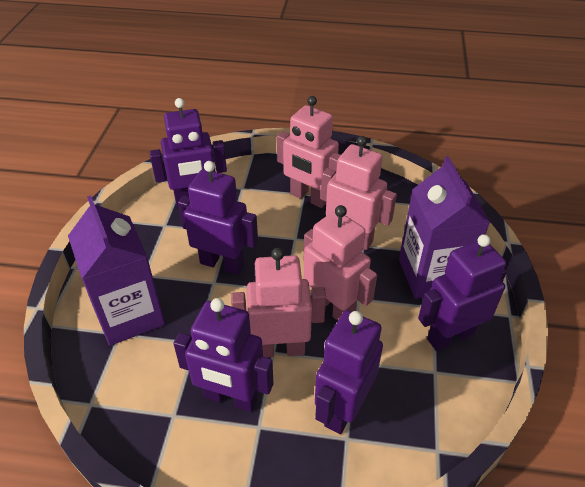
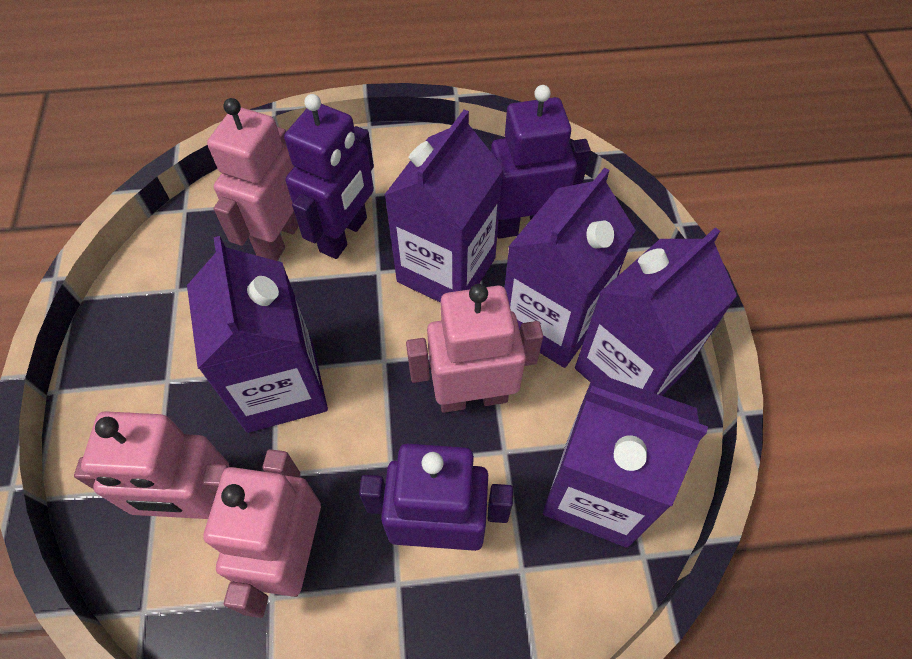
purple carton: 2 -> 5
purple robot: 5 -> 3

